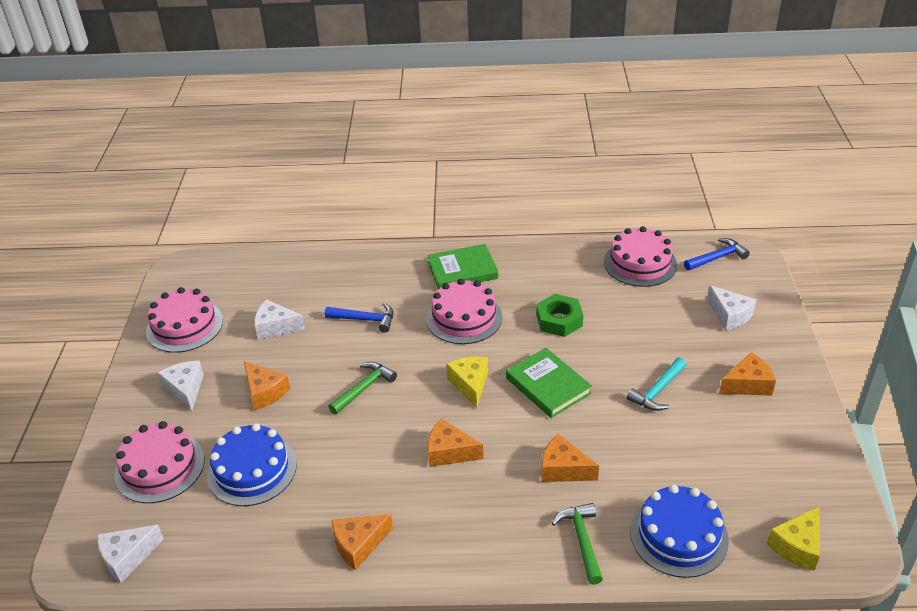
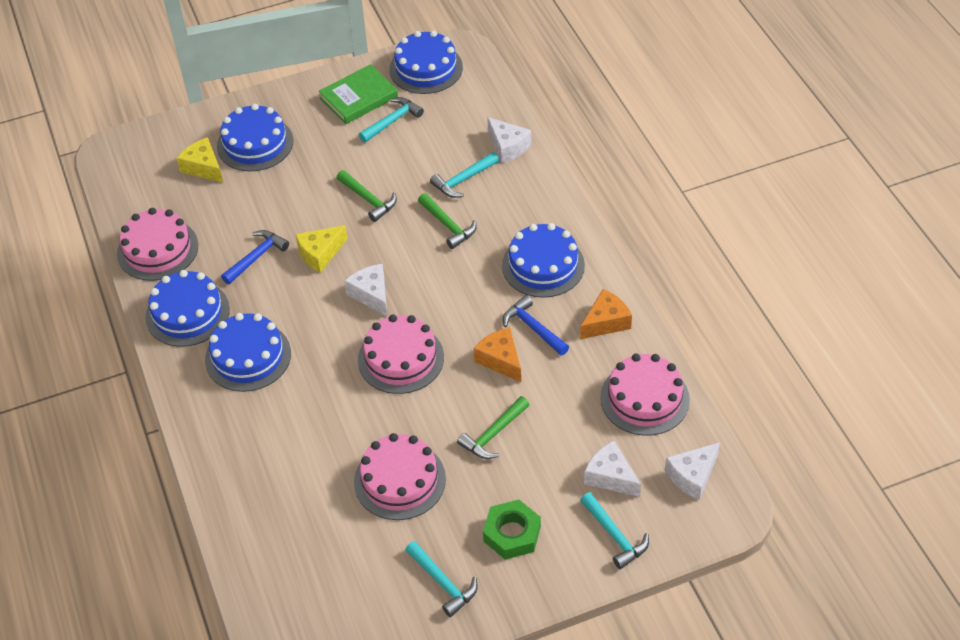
blue cake: 2 -> 5
green book: 2 -> 1
green hammer: 2 -> 3
orange cheese: 5 -> 2
turquoise hammer: 1 -> 4

